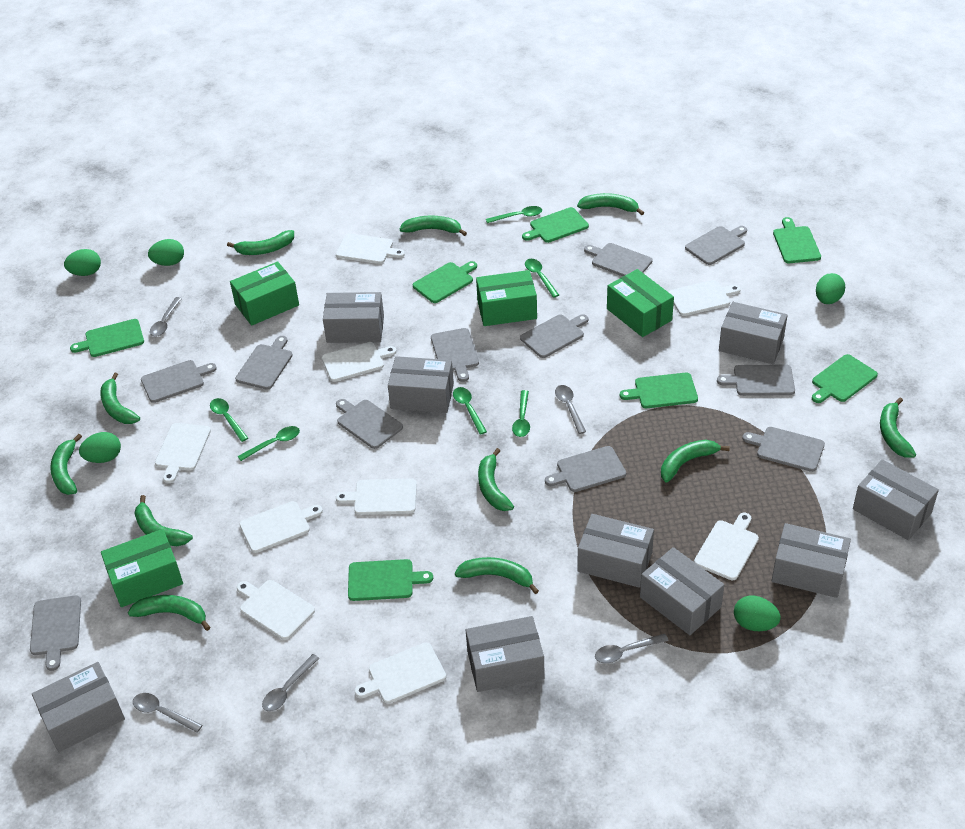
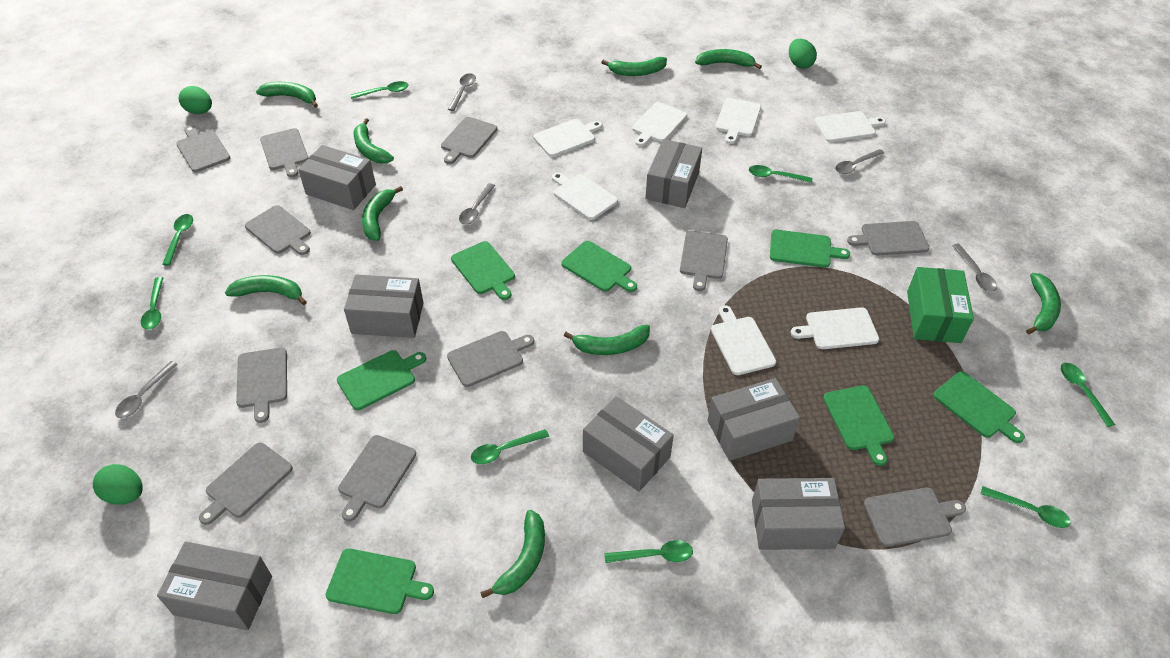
green banana: 11 -> 9
green box: 4 -> 1
green egg: 5 -> 3
green spoon: 6 -> 8
grey box: 9 -> 7
white cutting board: 9 -> 7

